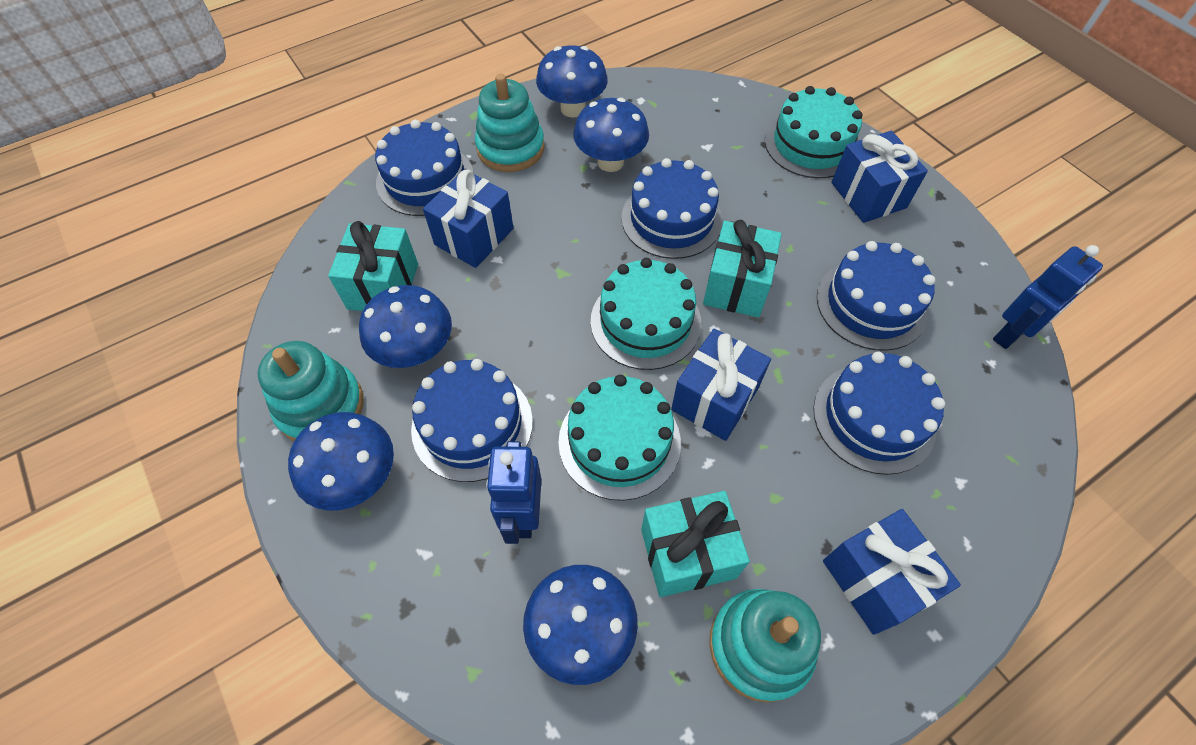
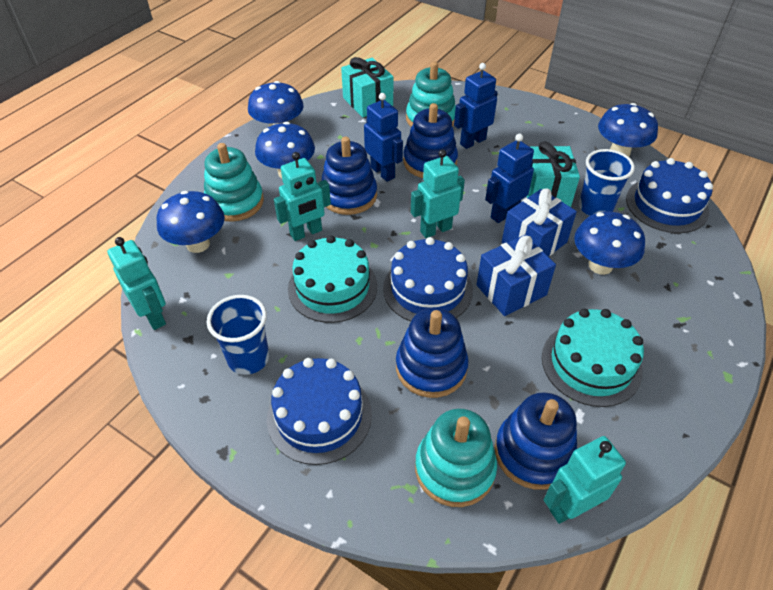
blue cake: 5 -> 3
blue cup: 0 -> 2
blue gift: 4 -> 2
blue robot: 2 -> 3
blue stacking toy: 0 -> 4
turquoise cake: 3 -> 2
turquoise gift: 3 -> 2
turquoise robot: 0 -> 4

